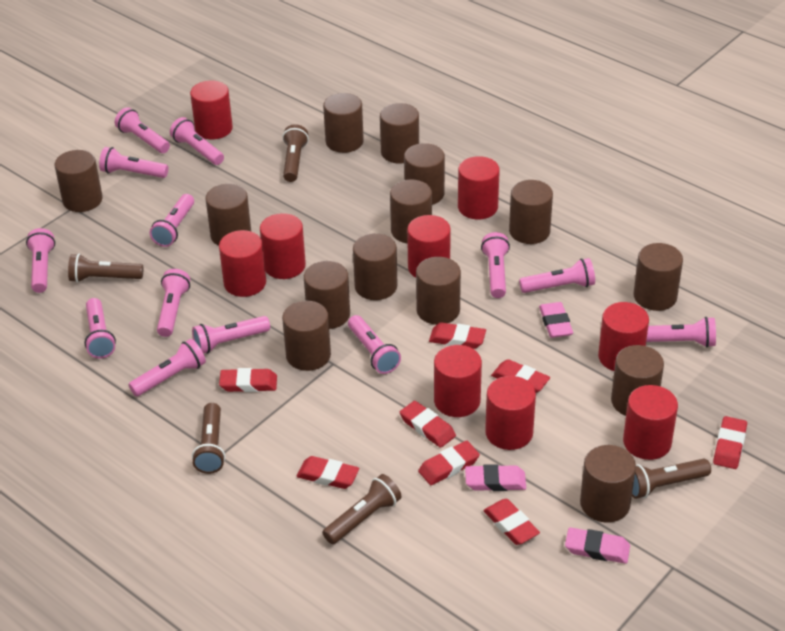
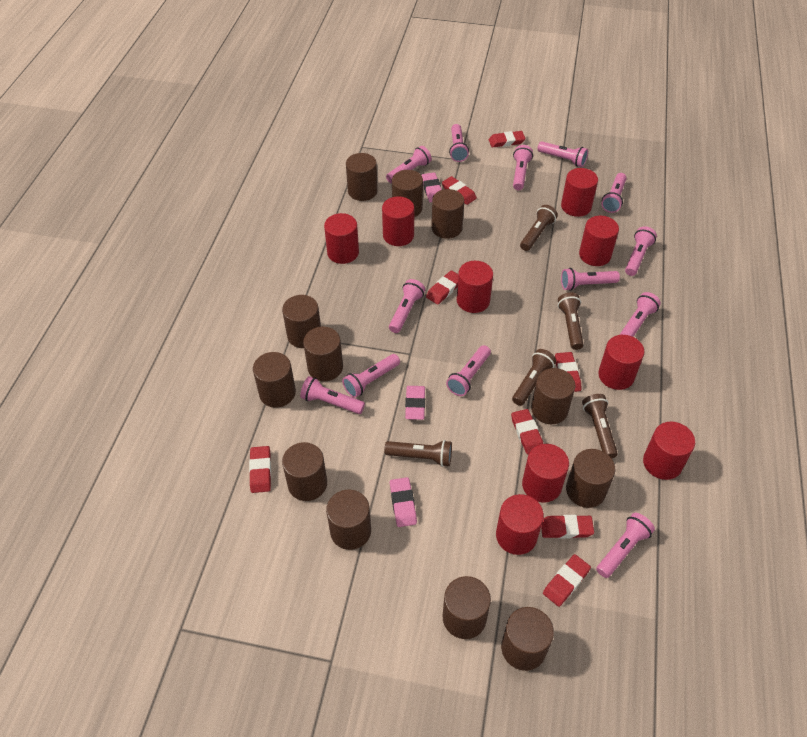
brown cylinder: 14 -> 12

